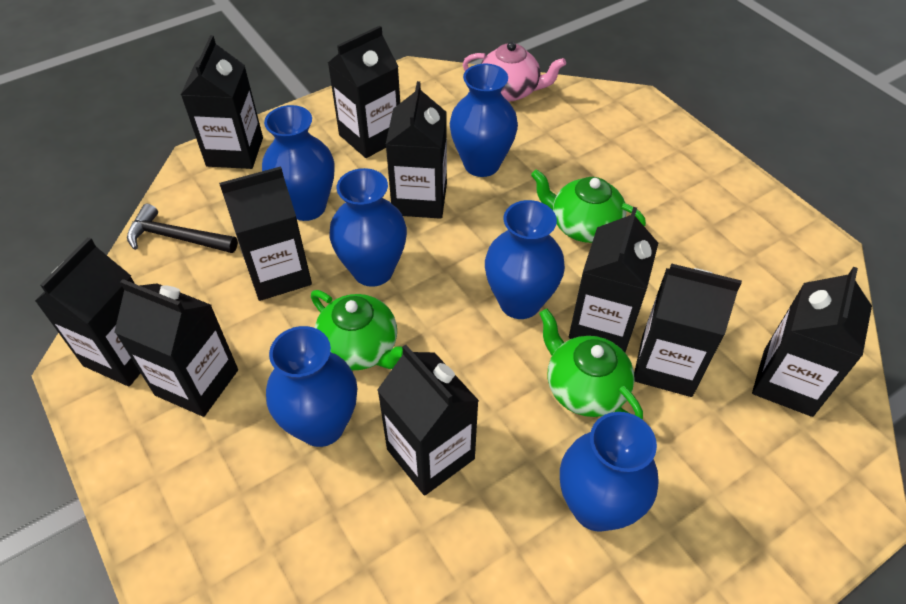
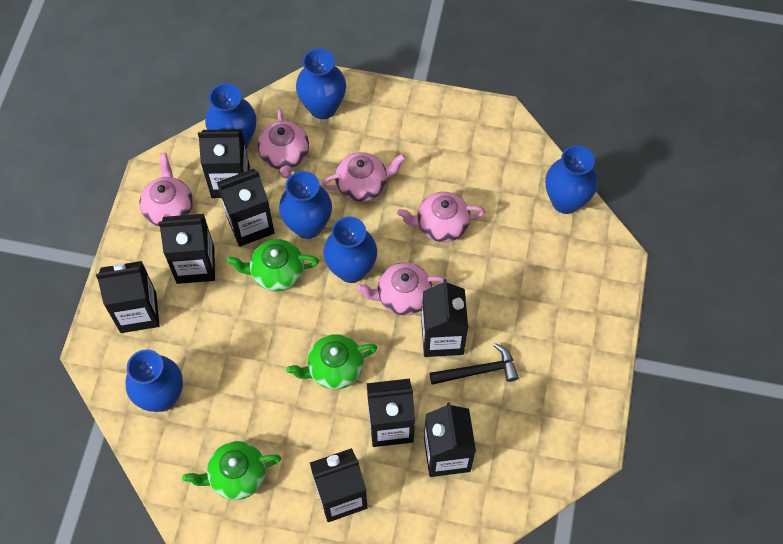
black carton: 10 -> 8
pink teapot: 1 -> 5

